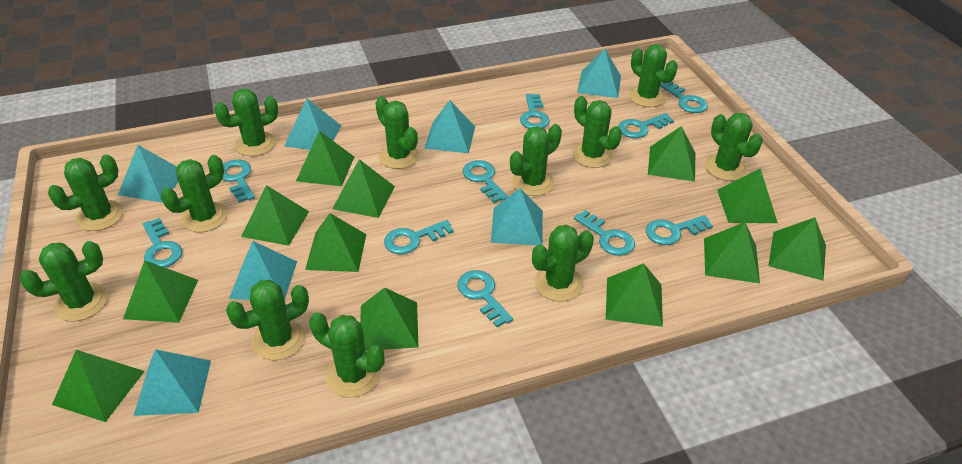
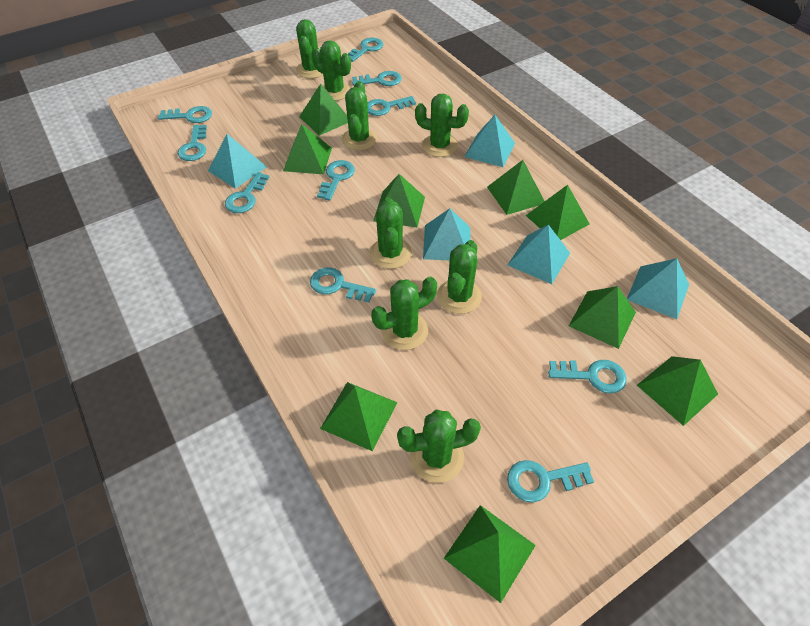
green cactus: 12 -> 8
green pyramid: 12 -> 9
turquoise pyramid: 7 -> 5

